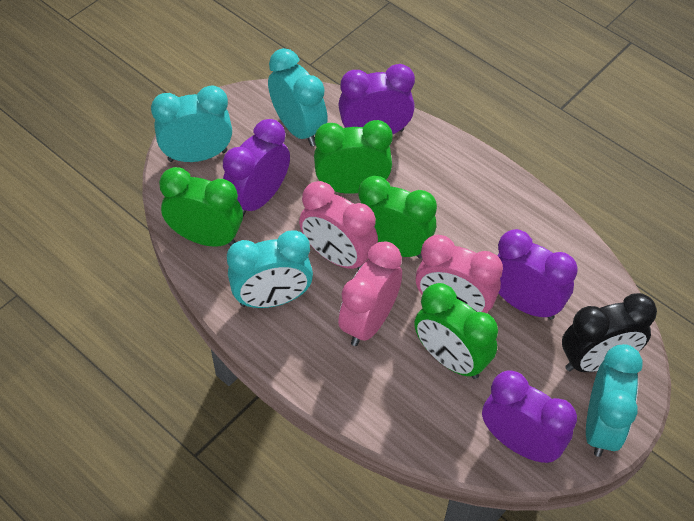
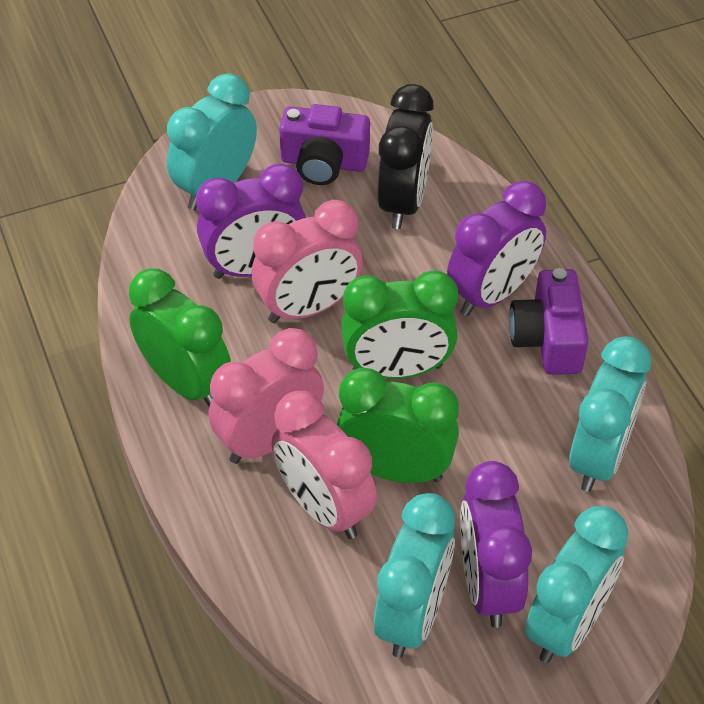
green clock: 4 -> 3
purple camera: 0 -> 2
purple clock: 4 -> 3

